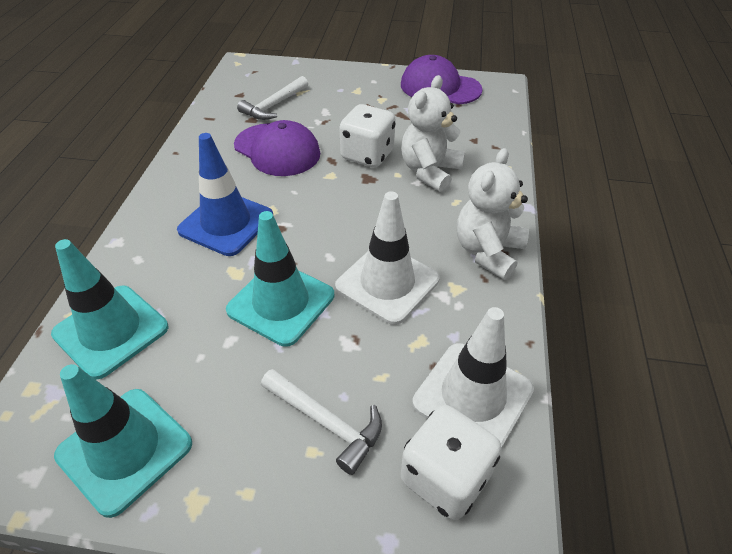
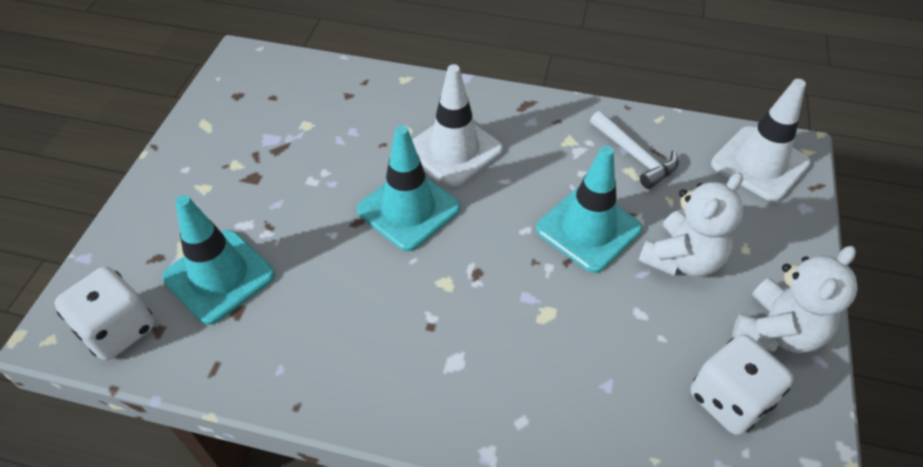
blue traffic cone: 1 -> 0
purple cap: 2 -> 0
white hammer: 2 -> 1

